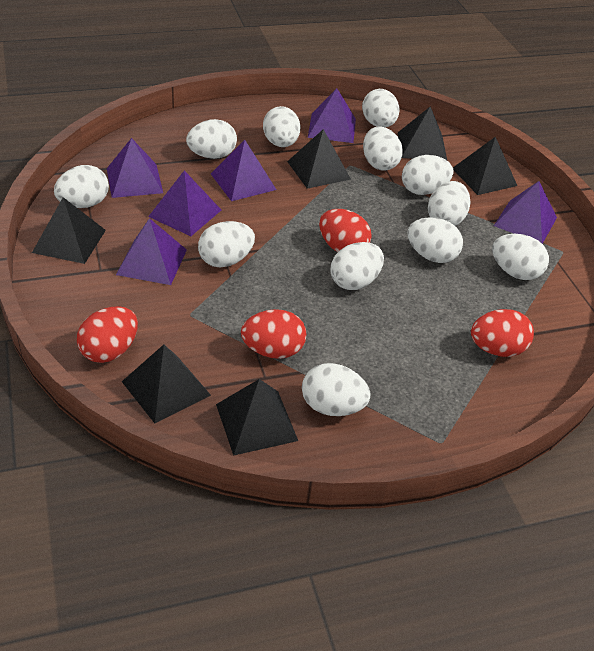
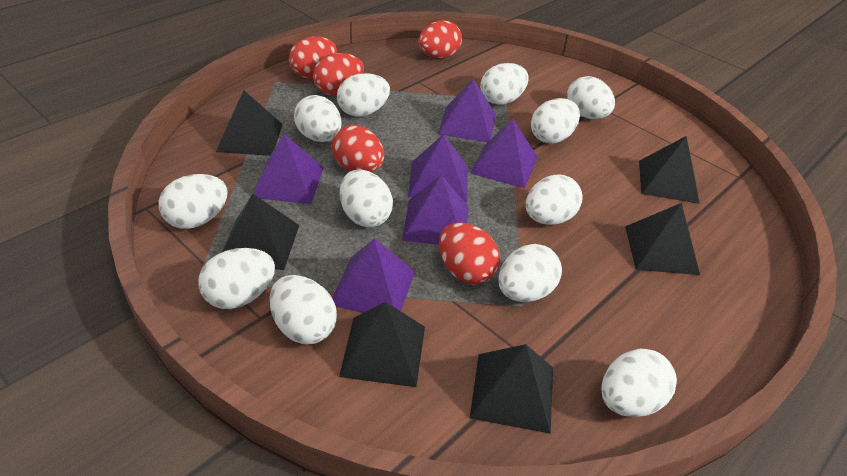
red egg: 4 -> 5

